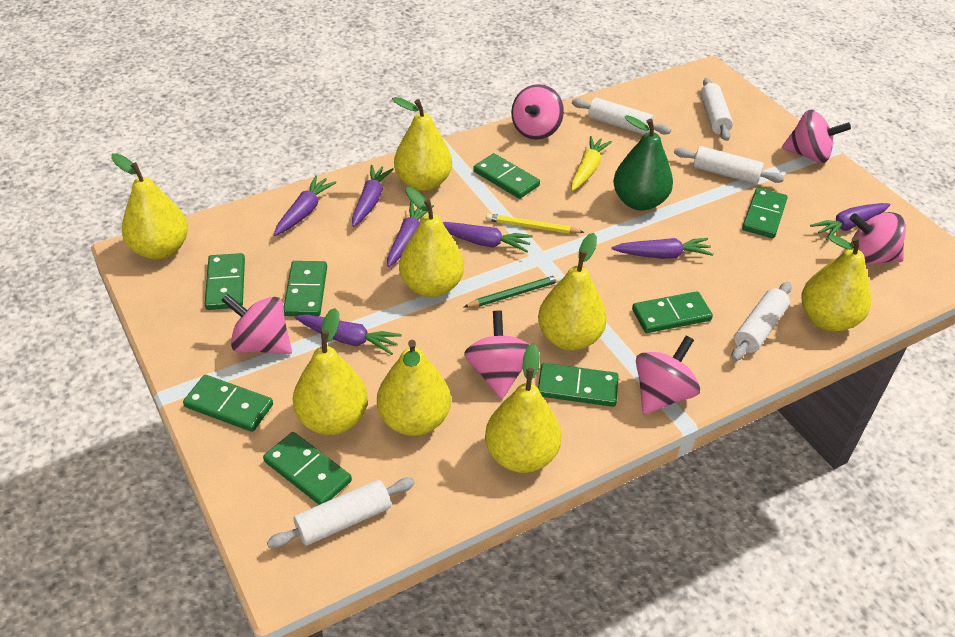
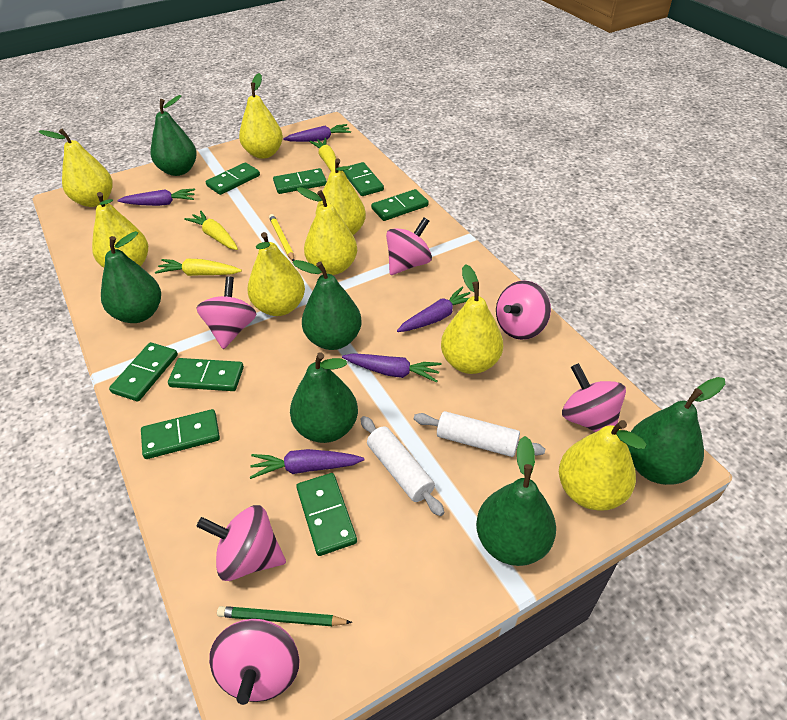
green pear: 1 -> 6
purple carrot: 7 -> 5
white rolling pin: 5 -> 2
yellow carrot: 1 -> 3

